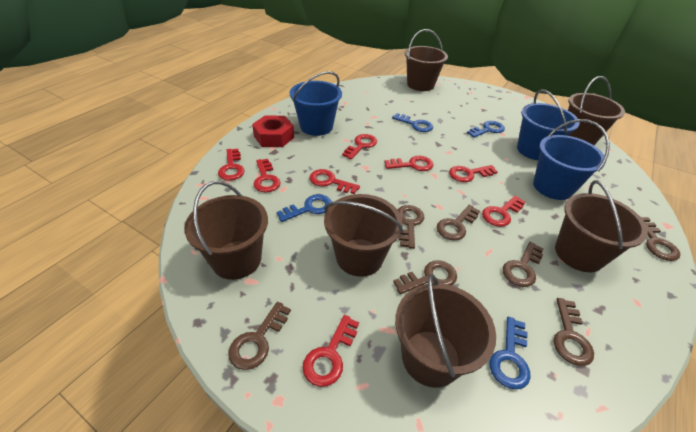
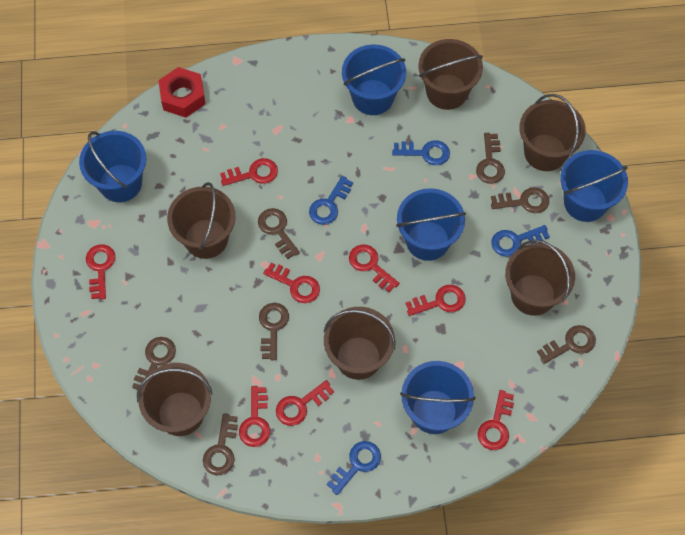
blue bucket: 3 -> 5

